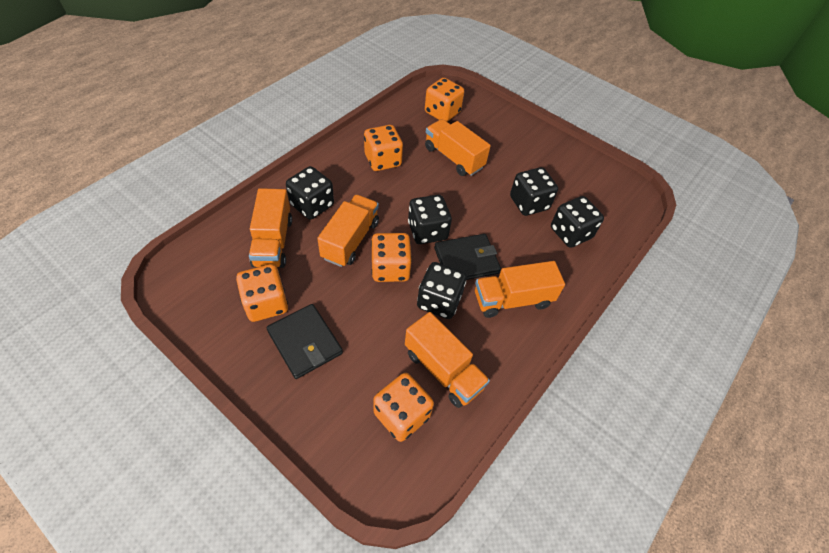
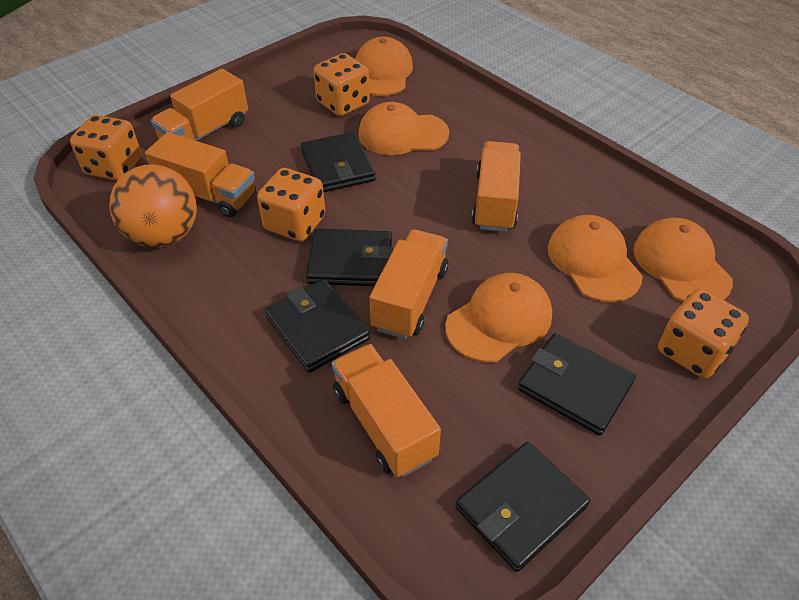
black dice: 5 -> 0
black wallet: 2 -> 5
orange ball: 0 -> 1
orange cap: 0 -> 5
orange dice: 5 -> 4

